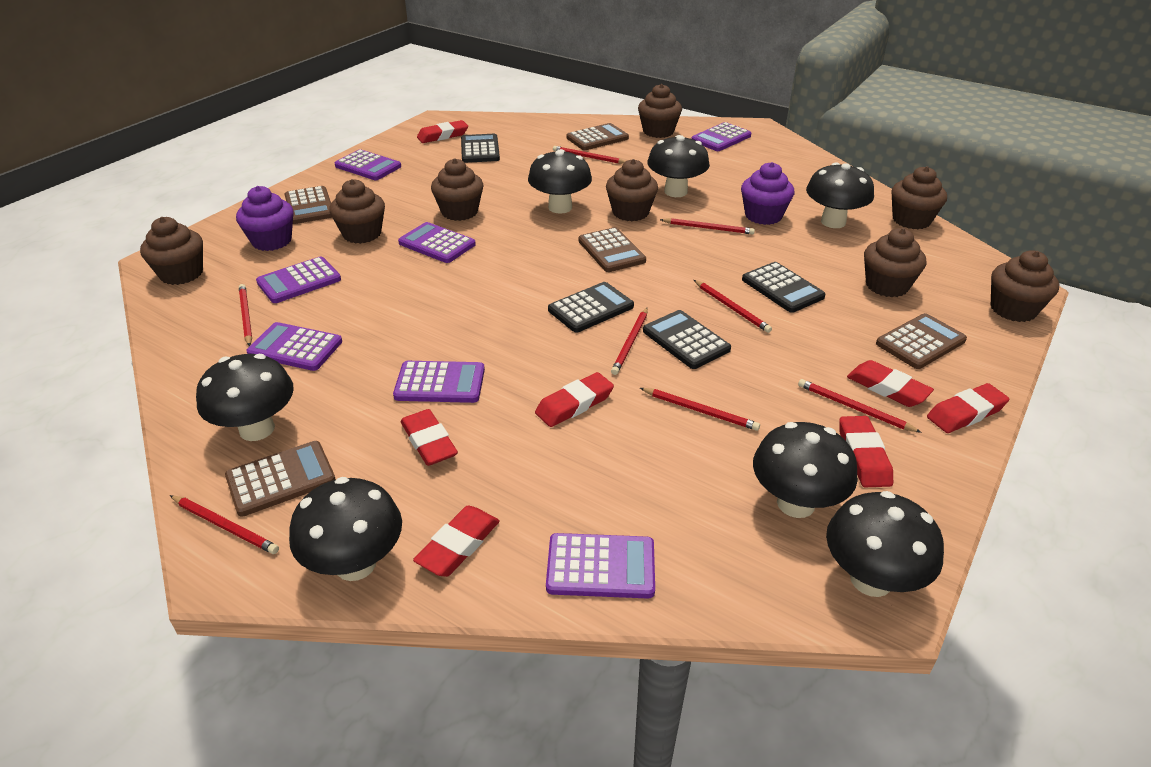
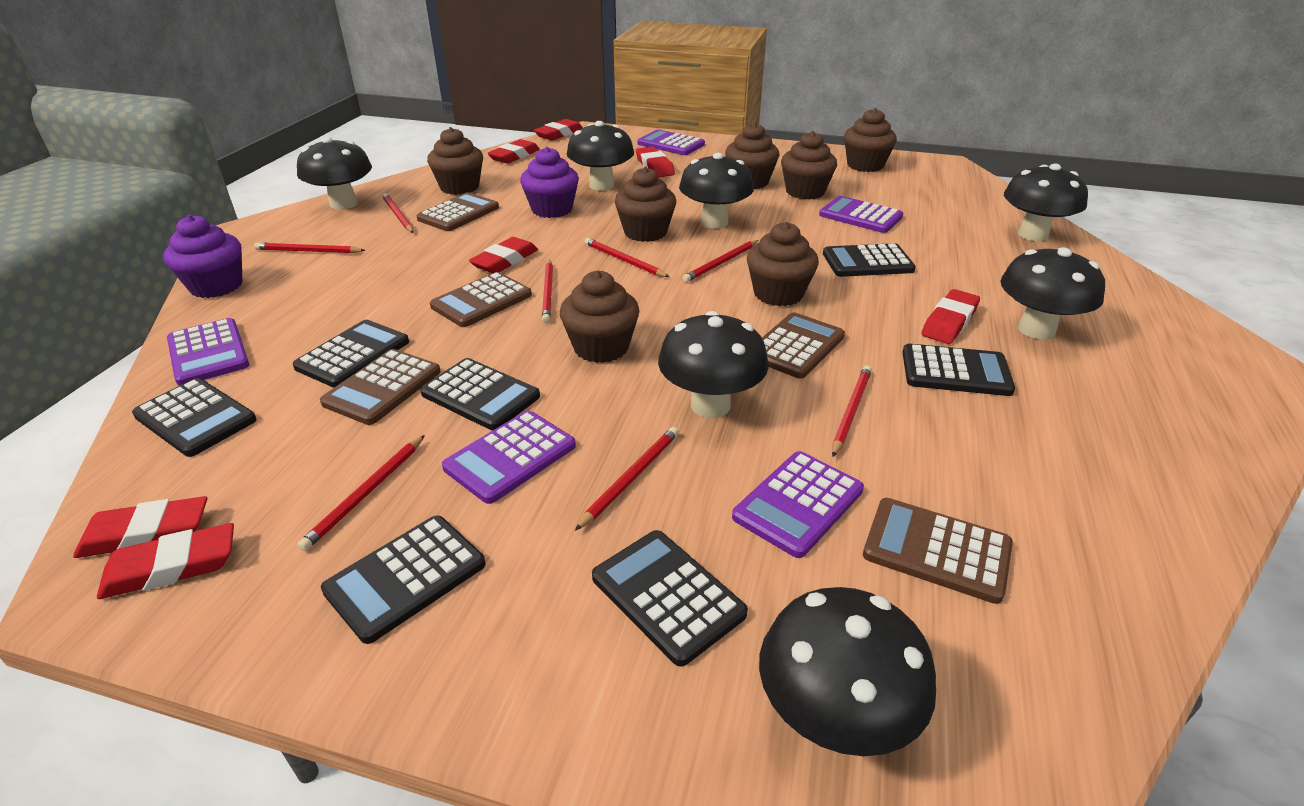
black calculator: 4 -> 7
brown cupcake: 8 -> 7
purple calculator: 7 -> 5

